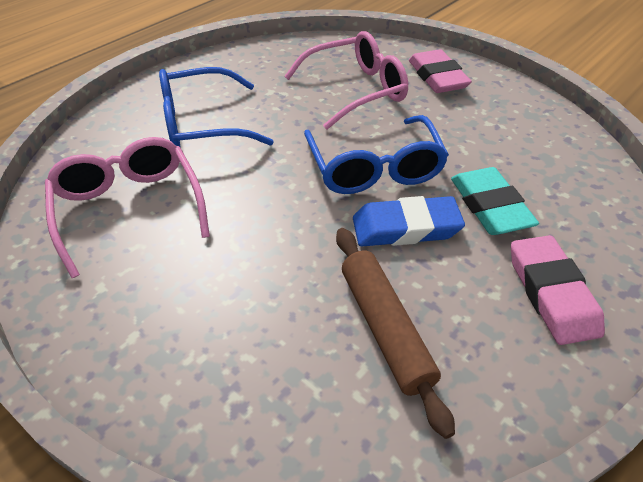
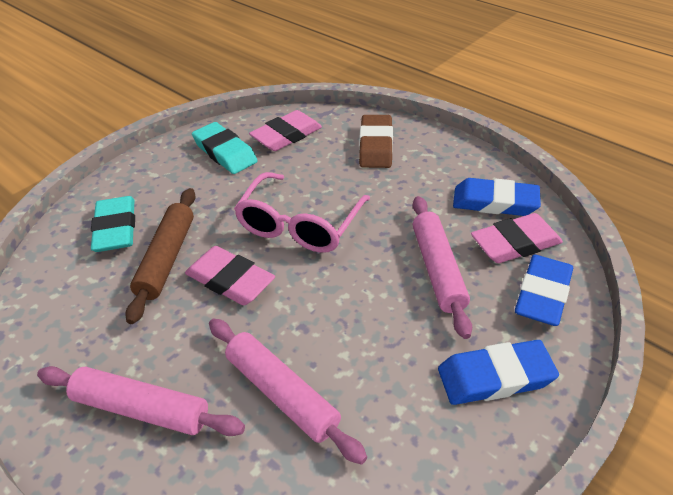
blue eraser: 1 -> 3
blue glasses: 2 -> 0
brown eraser: 0 -> 1
pink eraser: 2 -> 3
pink glasses: 2 -> 1
pink rolling pin: 0 -> 3
turquoise eraser: 1 -> 2

